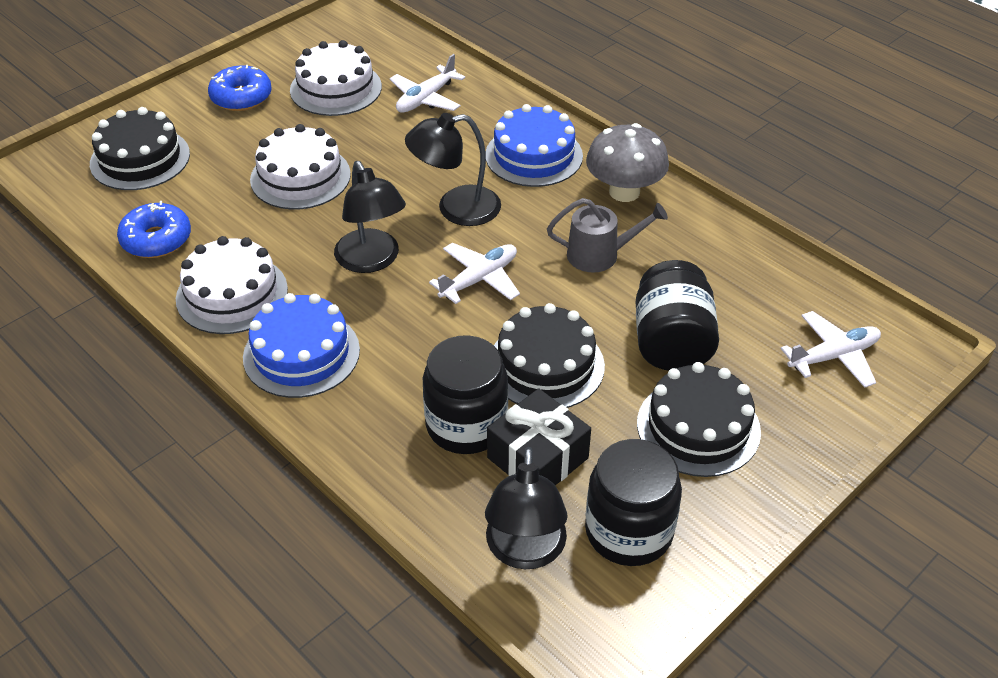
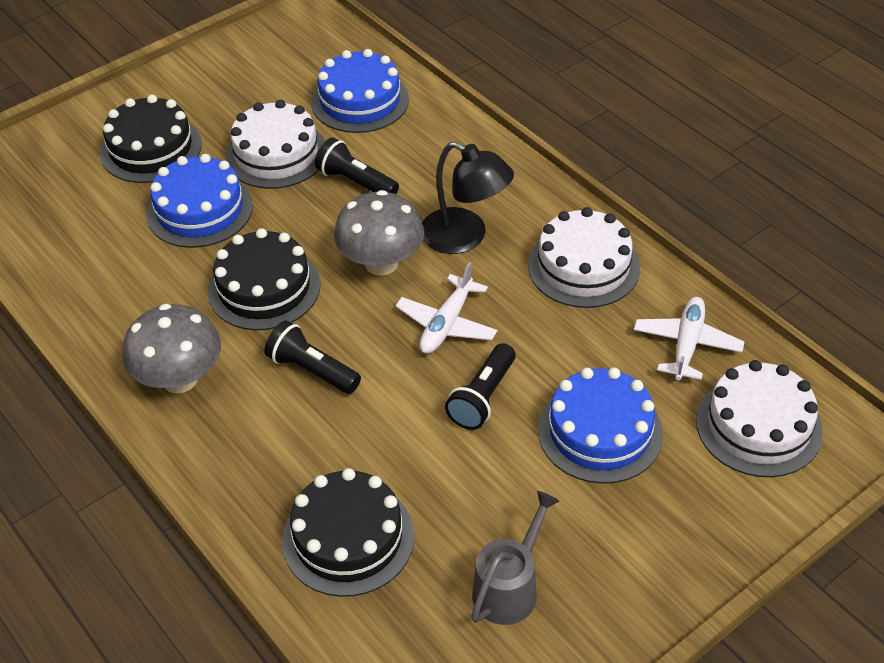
black flashlight: 0 -> 3
black gift: 1 -> 0
black jar: 3 -> 0
black lamp: 3 -> 1
blue cake: 2 -> 3
blue donut: 2 -> 0
grey mushroom: 1 -> 2
white plane: 3 -> 2

